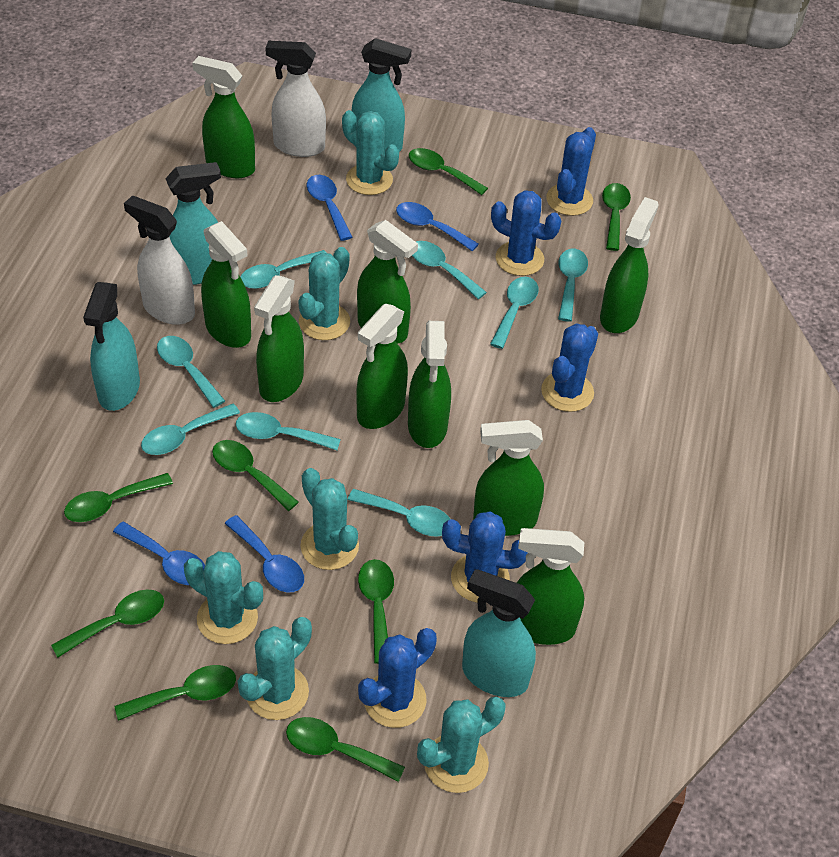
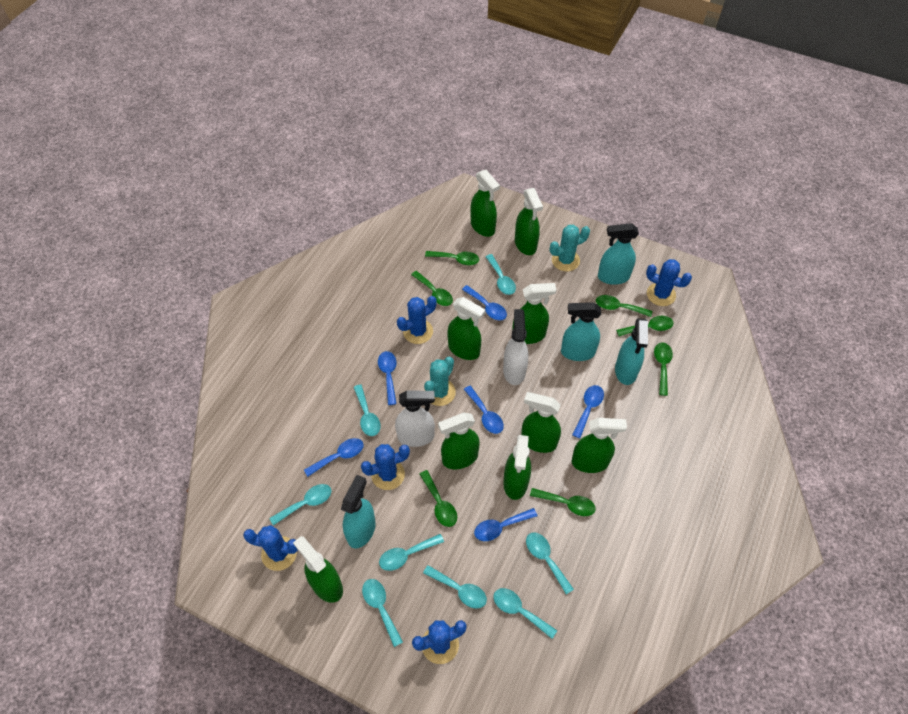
blue spoon: 4 -> 6
green spoon: 8 -> 7
turquoise cactus: 6 -> 2

